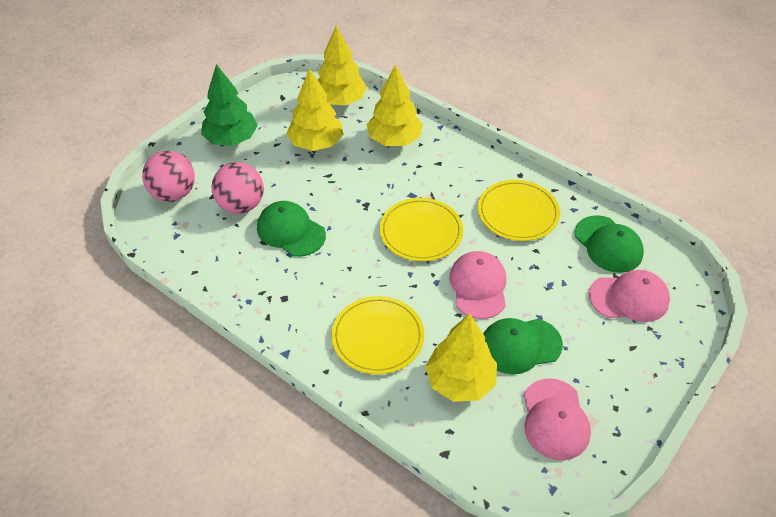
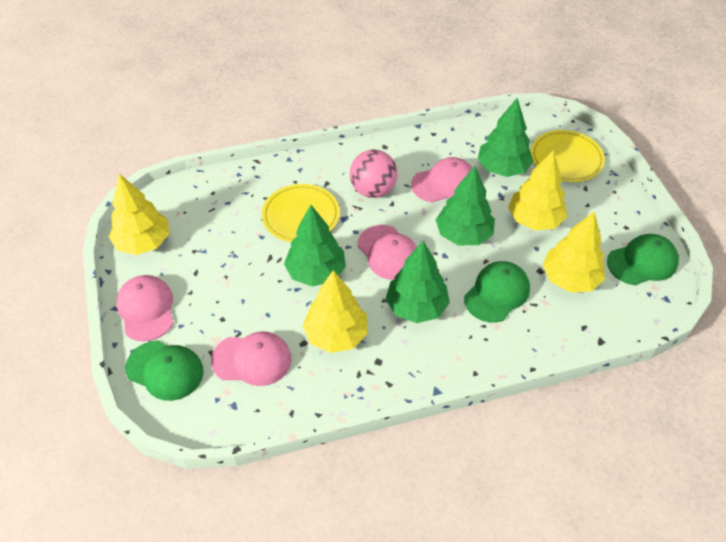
green tree: 1 -> 4
pink ball: 2 -> 1
pink cap: 3 -> 4
yellow plate: 3 -> 2

